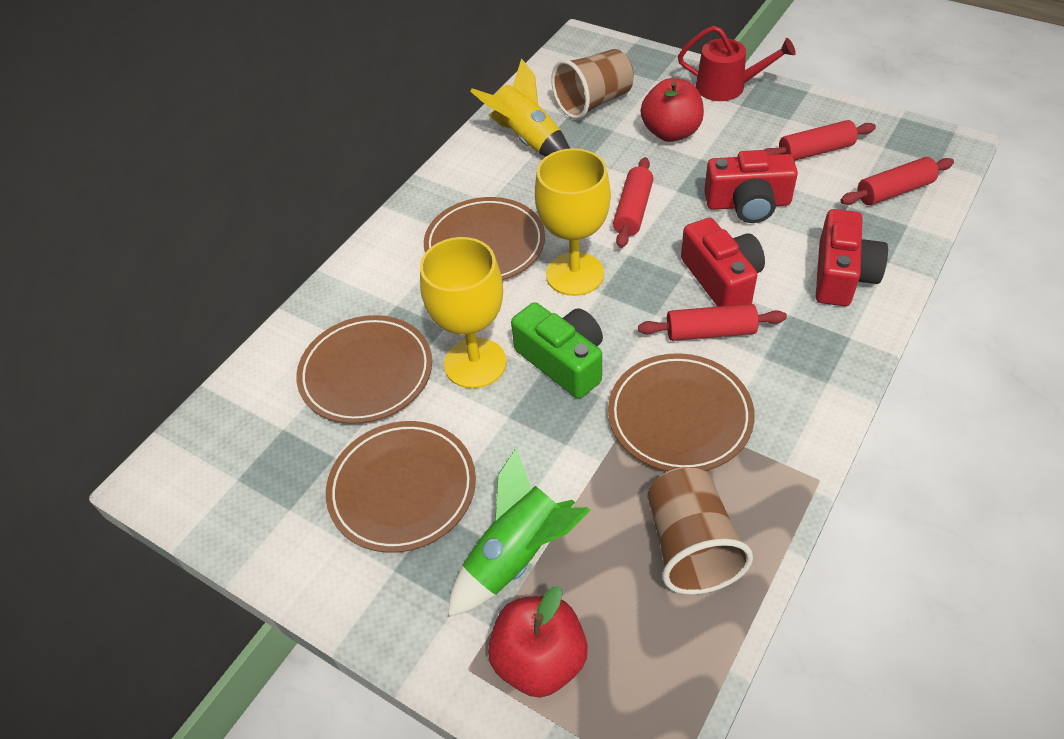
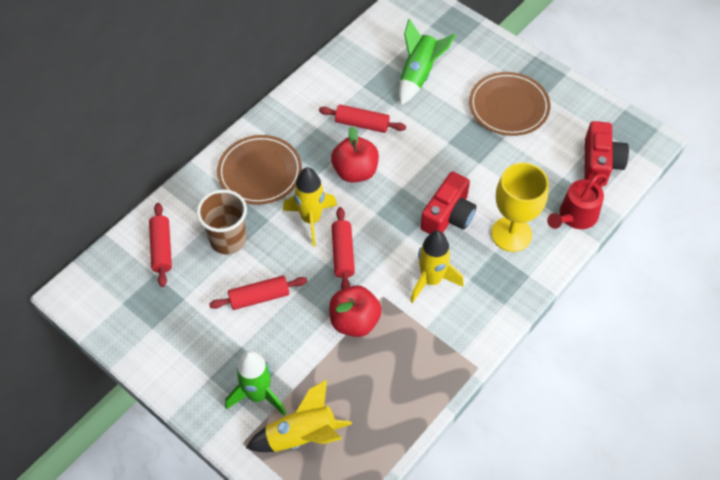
brown cup: 2 -> 1
brown plate: 4 -> 2
green camera: 1 -> 0
green rocket: 1 -> 2
red camera: 3 -> 2
yellow goblet: 2 -> 1
yellow rocket: 1 -> 3

